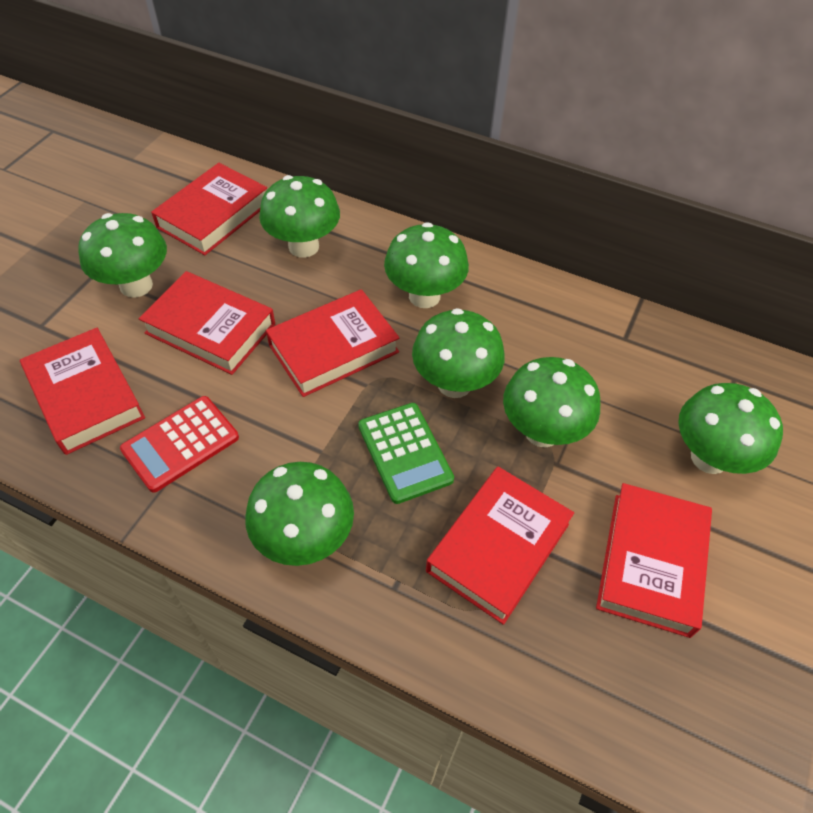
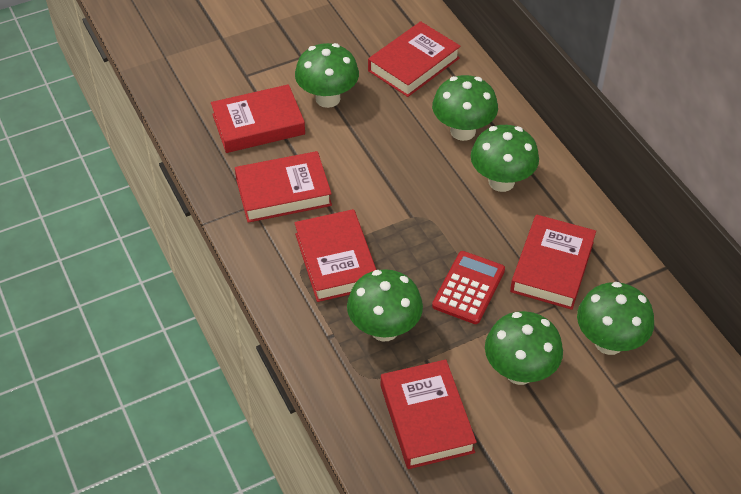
green calculator: 1 -> 0
green mushroom: 7 -> 6

